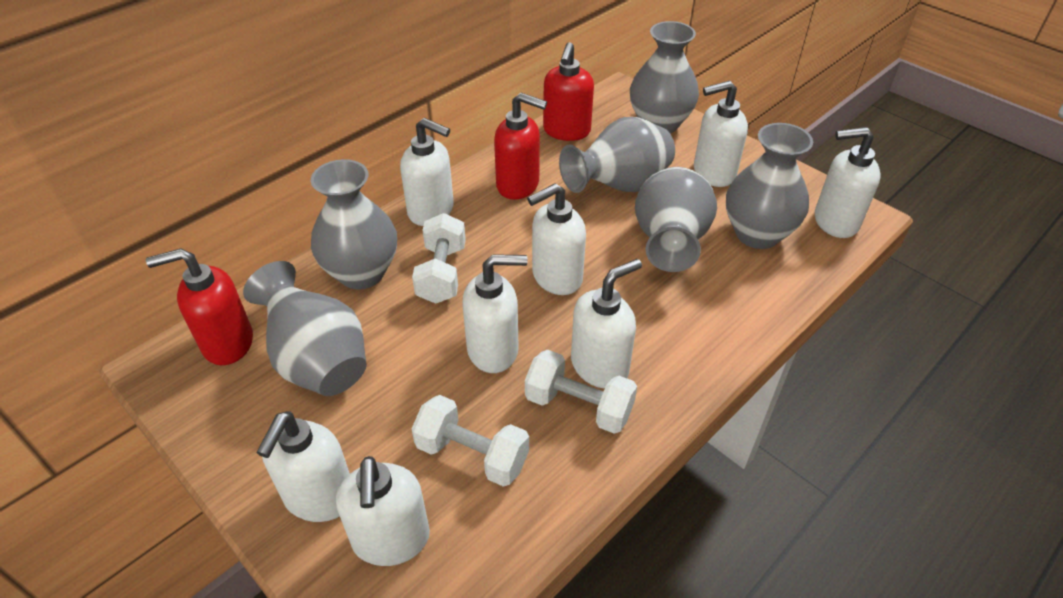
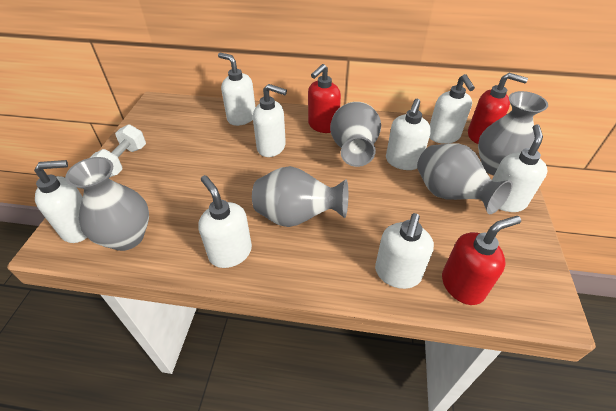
grey vase: 6 -> 5
white dumbbell: 3 -> 1

